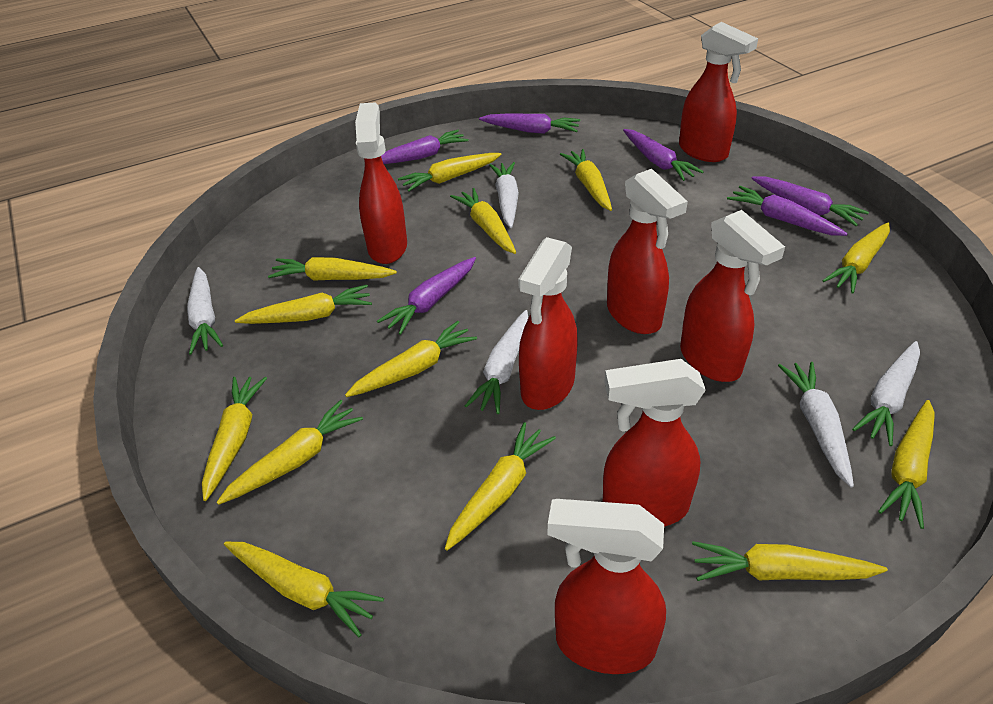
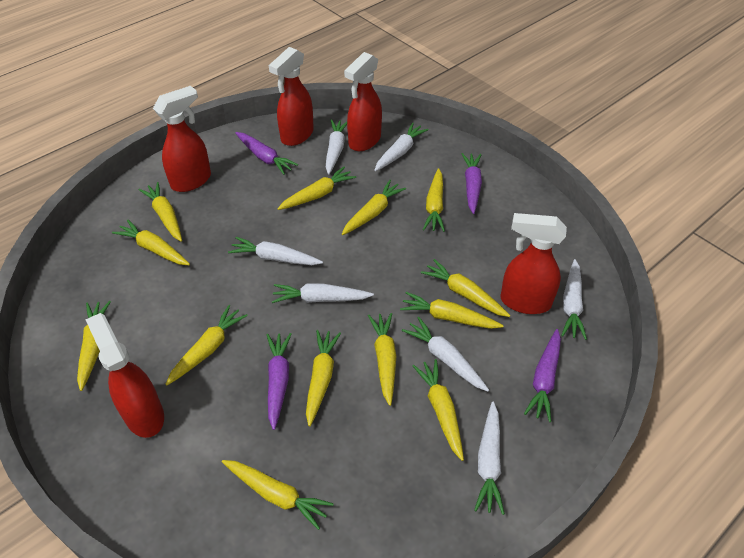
purple carrot: 6 -> 4
red spray bottle: 7 -> 5
white carrot: 5 -> 7

